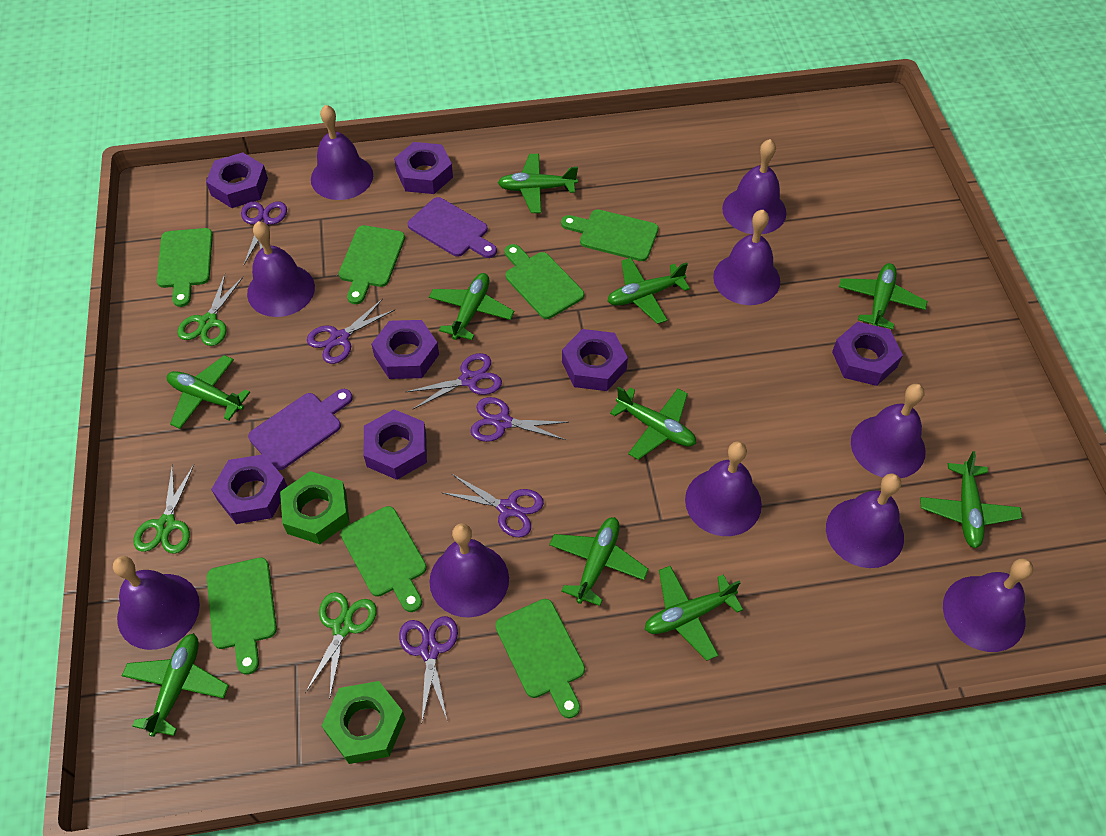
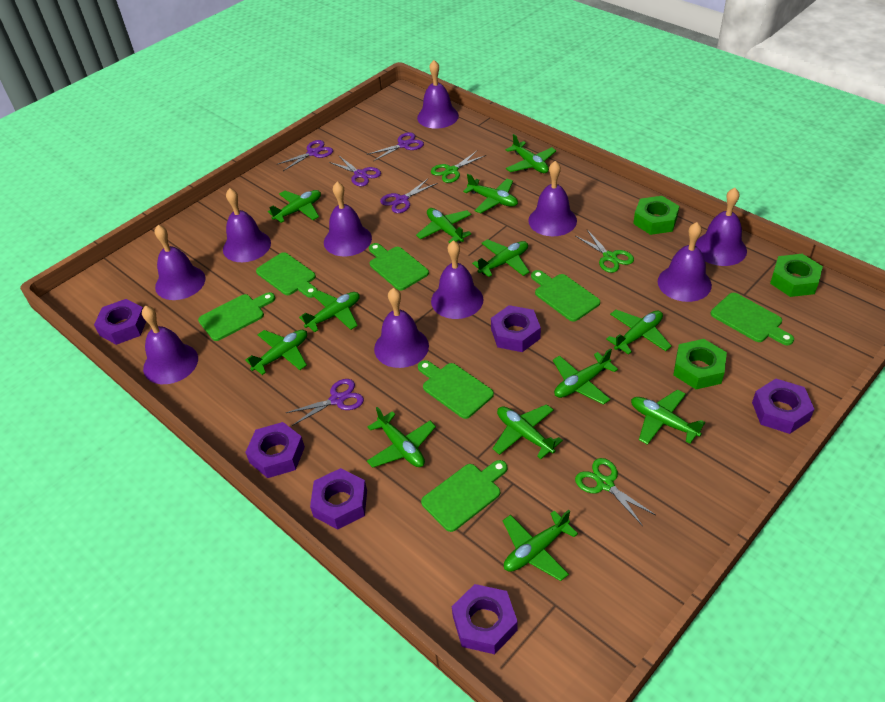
green nut: 2 -> 3
green plane: 10 -> 13
purple cutting board: 2 -> 0
purple nut: 7 -> 6
purple scissors: 6 -> 5

